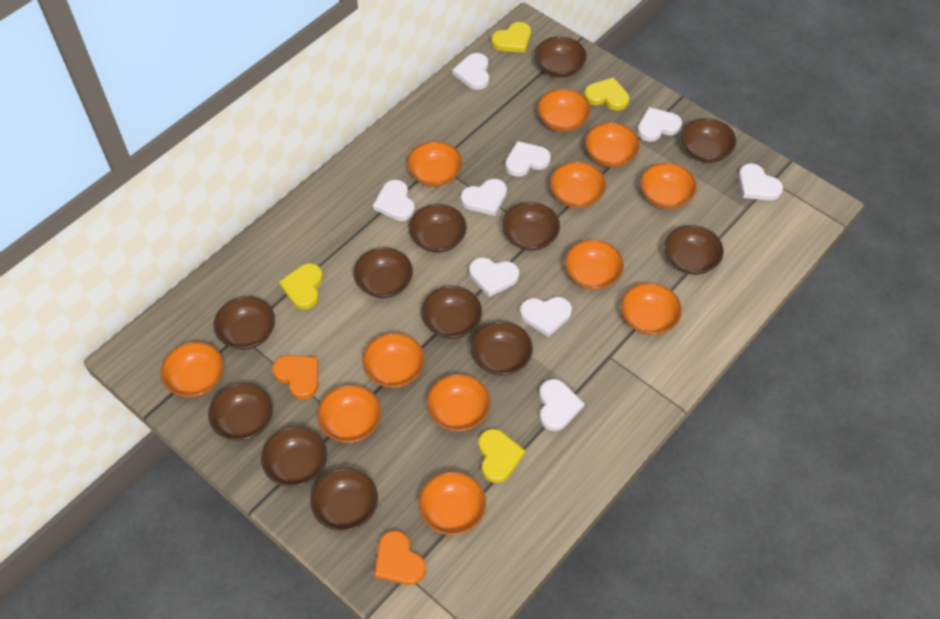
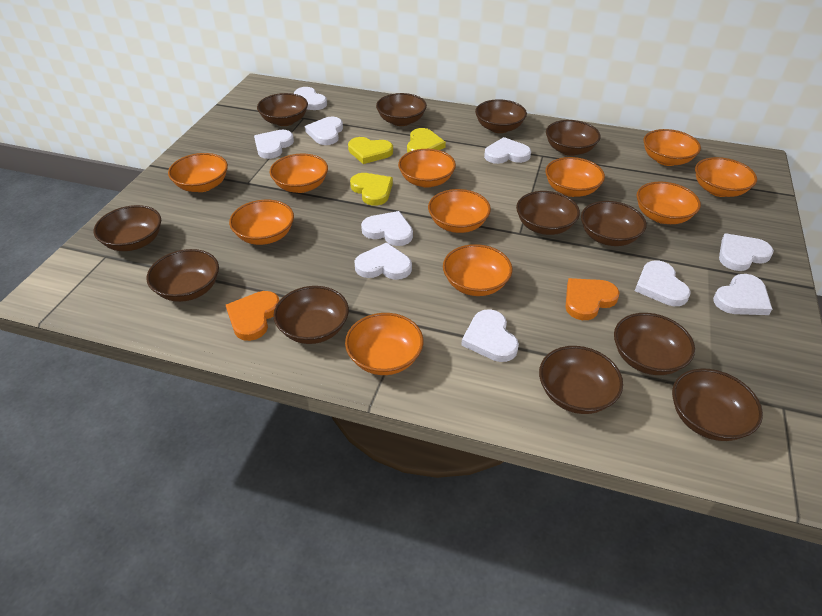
orange bowl: 12 -> 11
white heart: 9 -> 10
yellow heart: 4 -> 3

